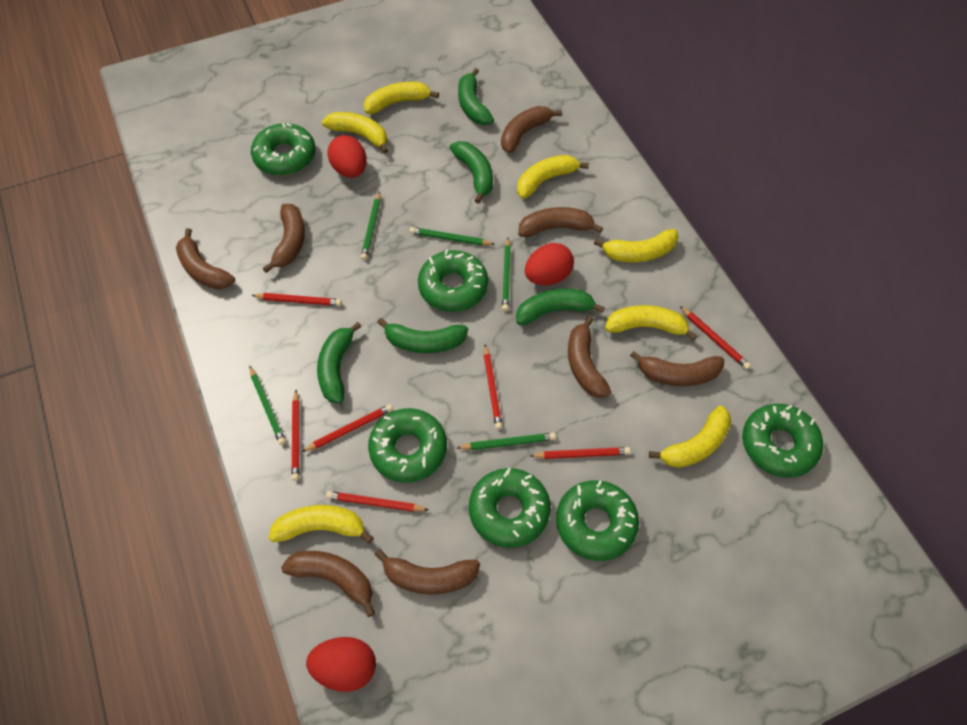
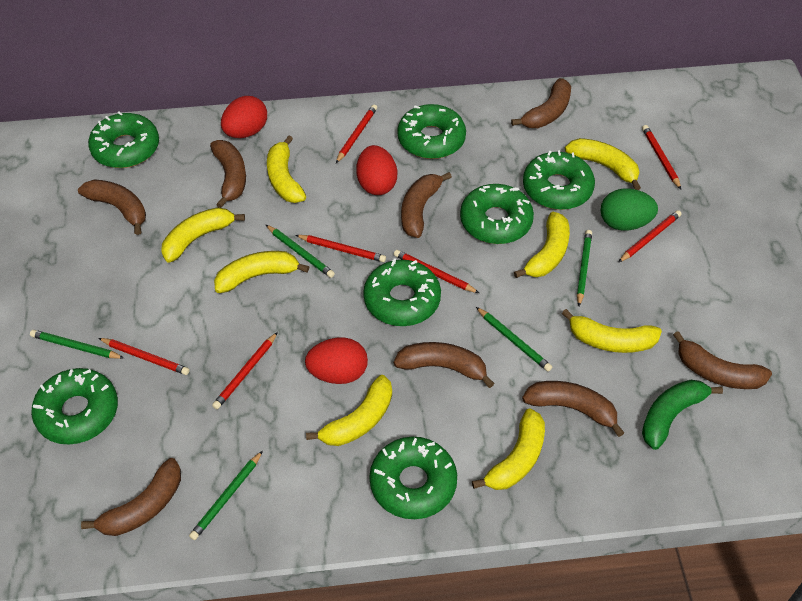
green banana: 5 -> 1
green donut: 6 -> 7
green egg: 0 -> 1
yellow banana: 7 -> 8

